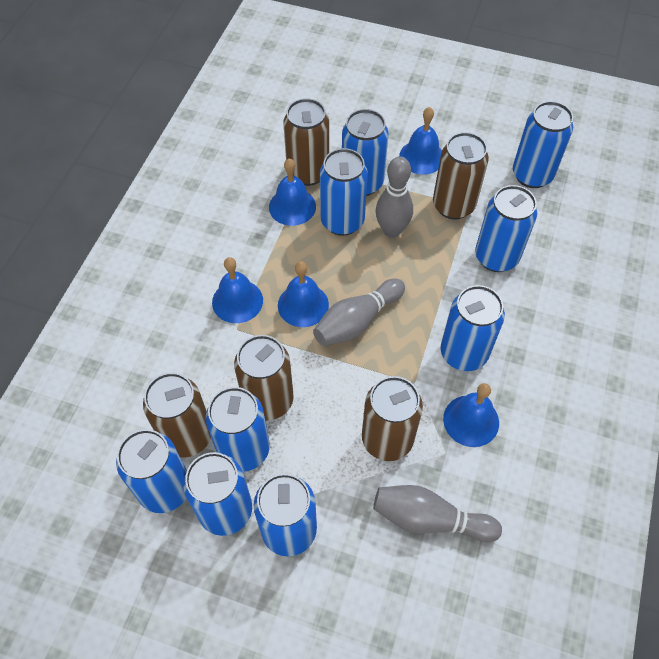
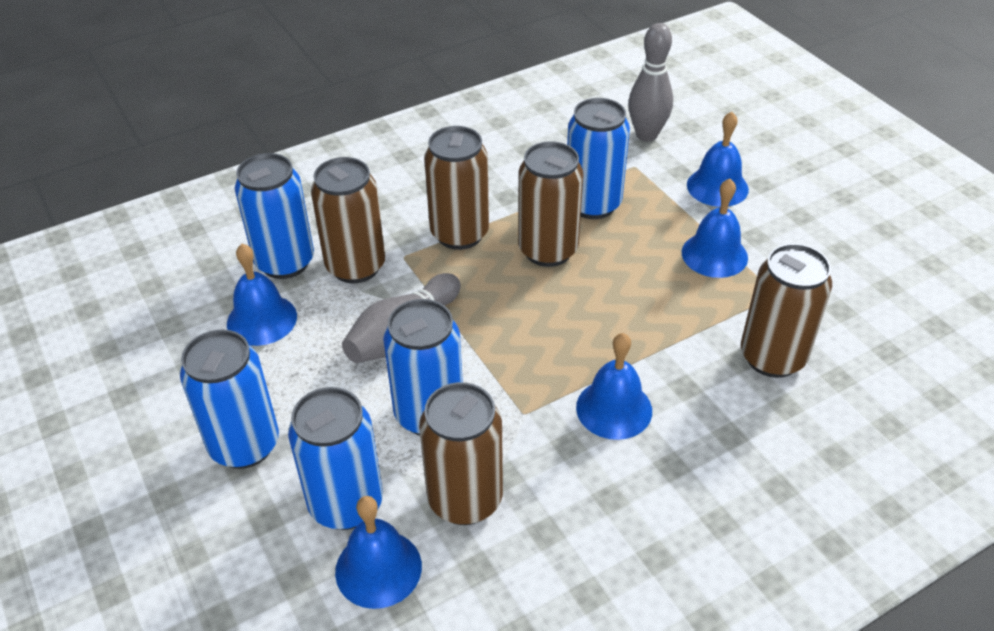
blue can: 9 -> 5
grey bowling pin: 3 -> 2

